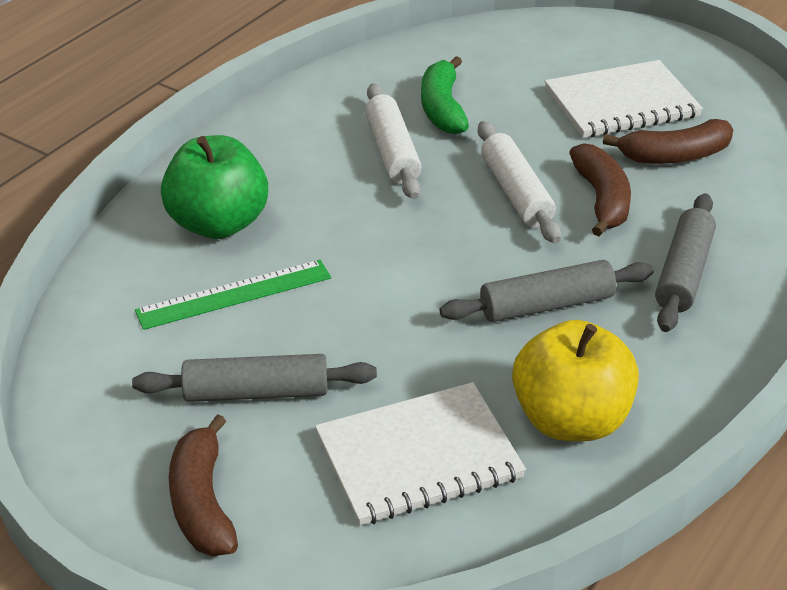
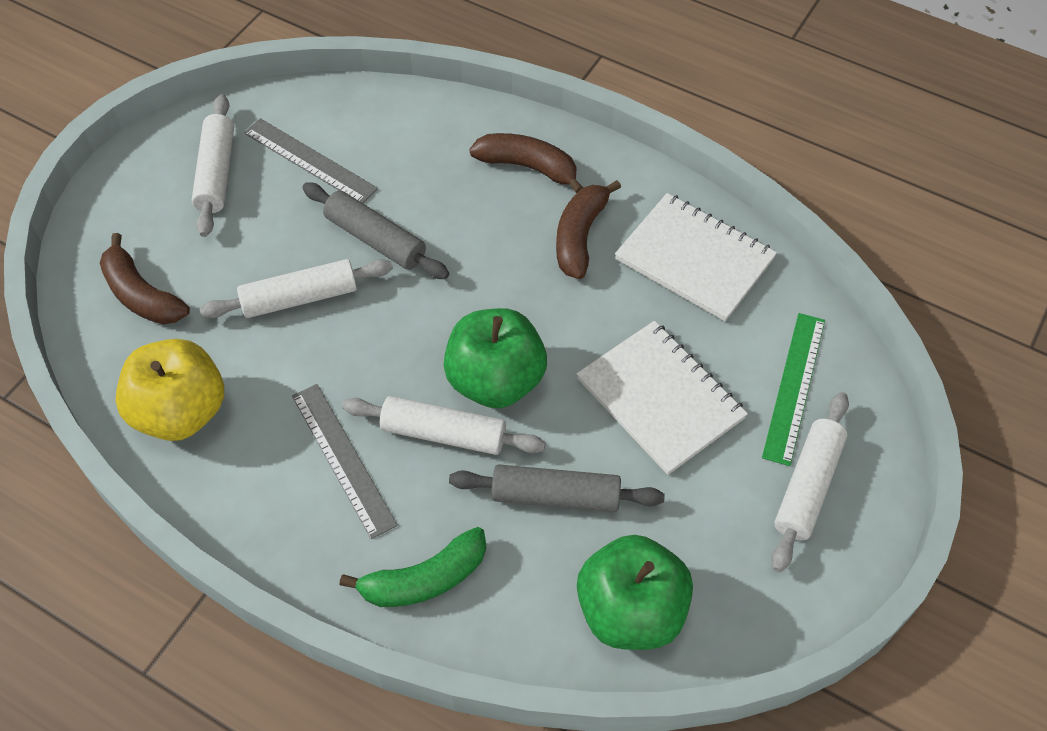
green apple: 1 -> 2
grey rolling pin: 3 -> 2
grey ruler: 0 -> 2
white rolling pin: 2 -> 4

